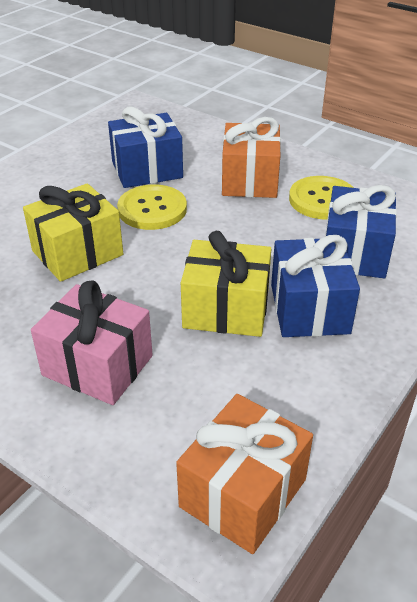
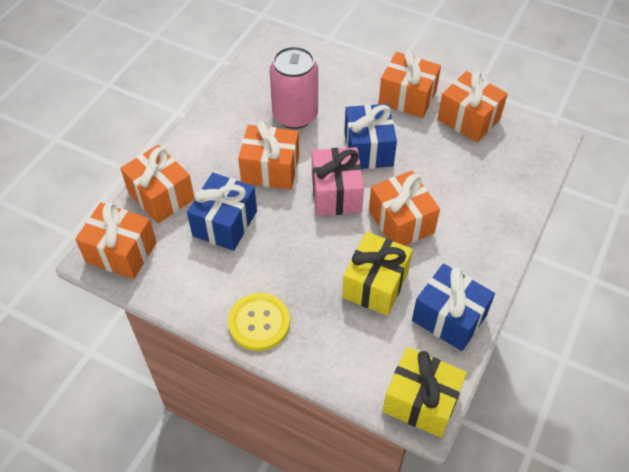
orange gift: 2 -> 6
pink can: 0 -> 1
yellow button: 2 -> 1

